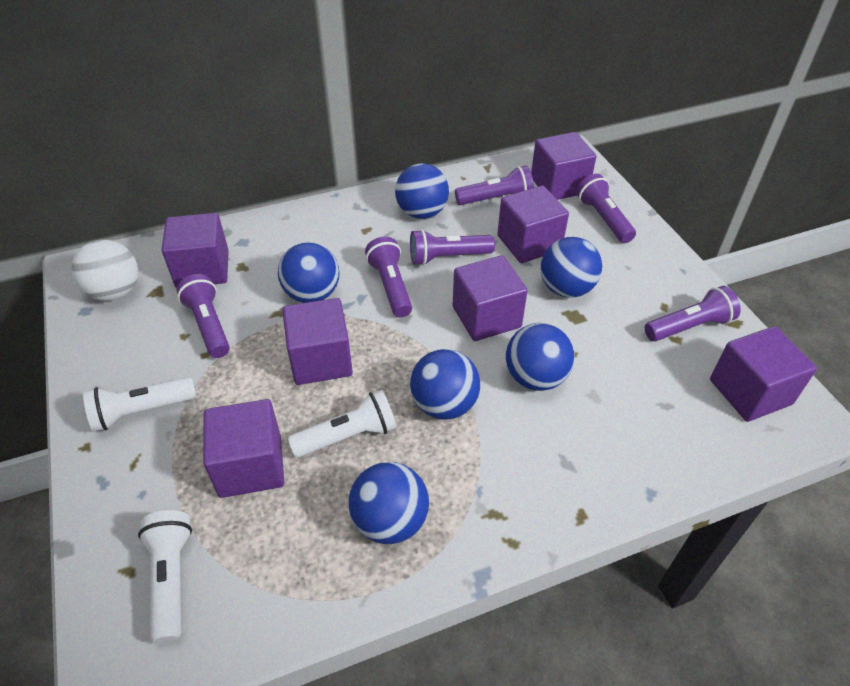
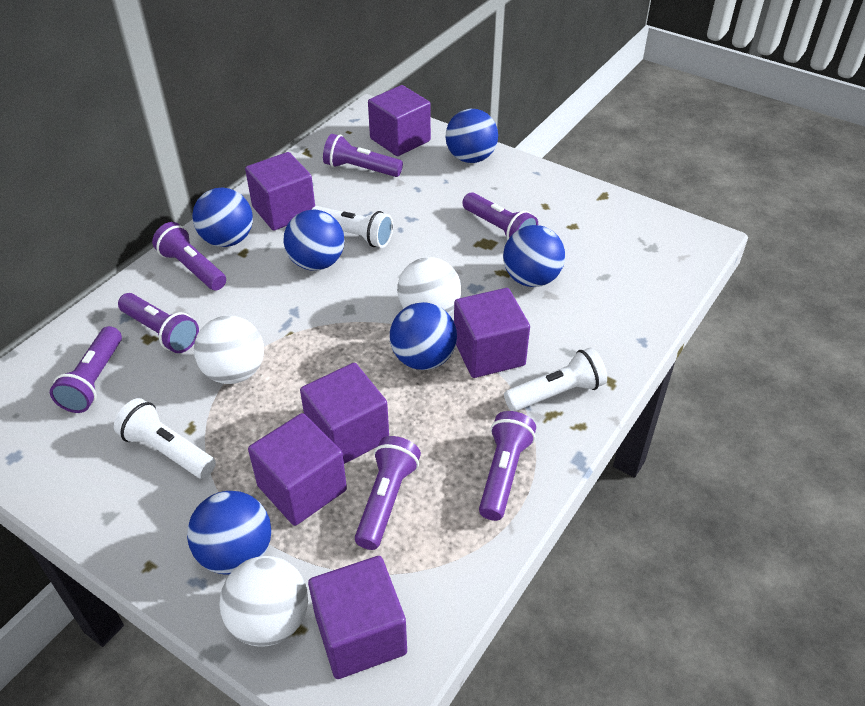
purple cube: 7 -> 6
purple flashlight: 6 -> 7
white ball: 1 -> 3

